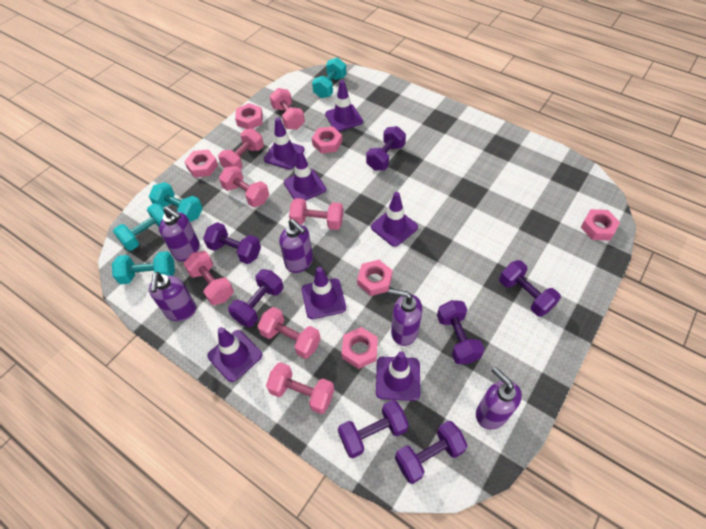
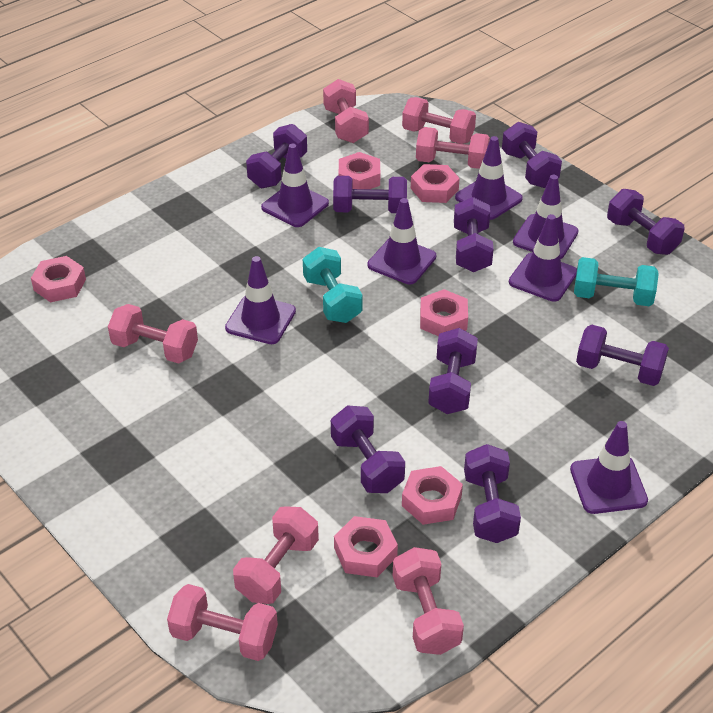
purple dumbbell: 7 -> 9
purple soap dispenser: 5 -> 0
turquoise dumbbell: 4 -> 2

